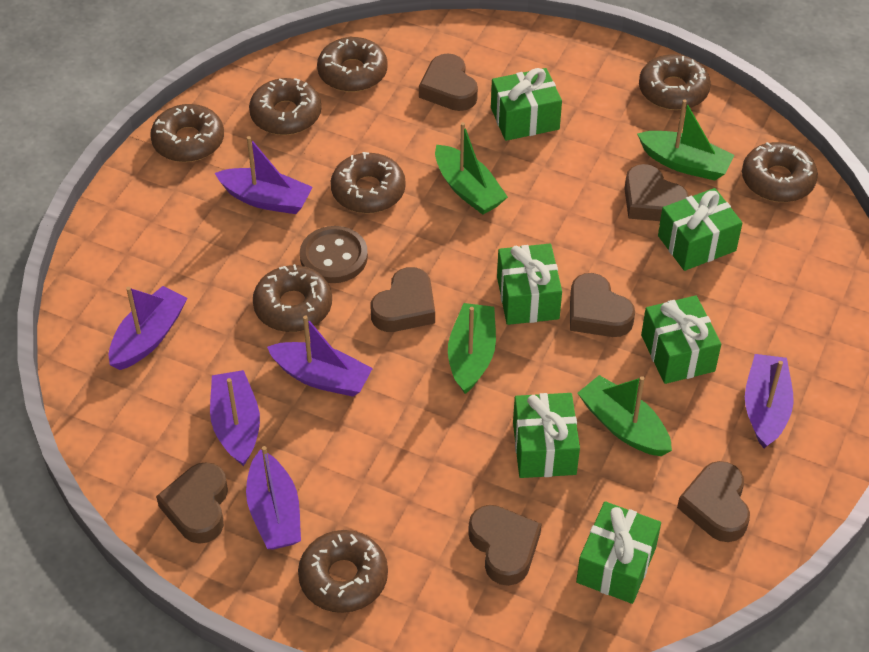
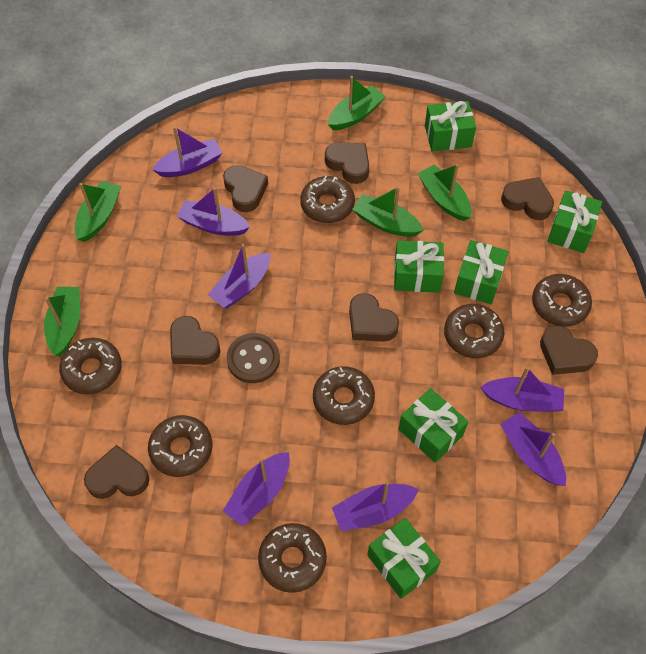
brown donut: 8 -> 7
green boat: 4 -> 5
purple boat: 6 -> 7

